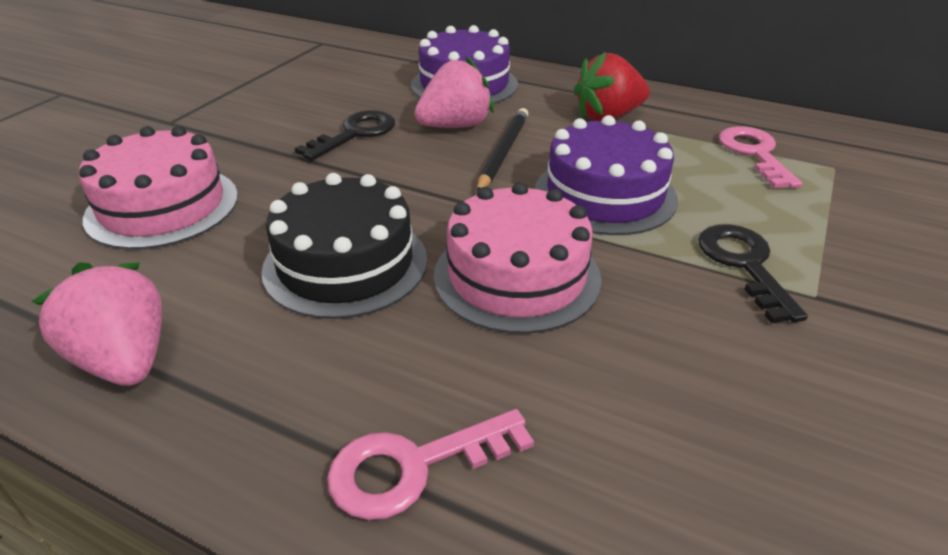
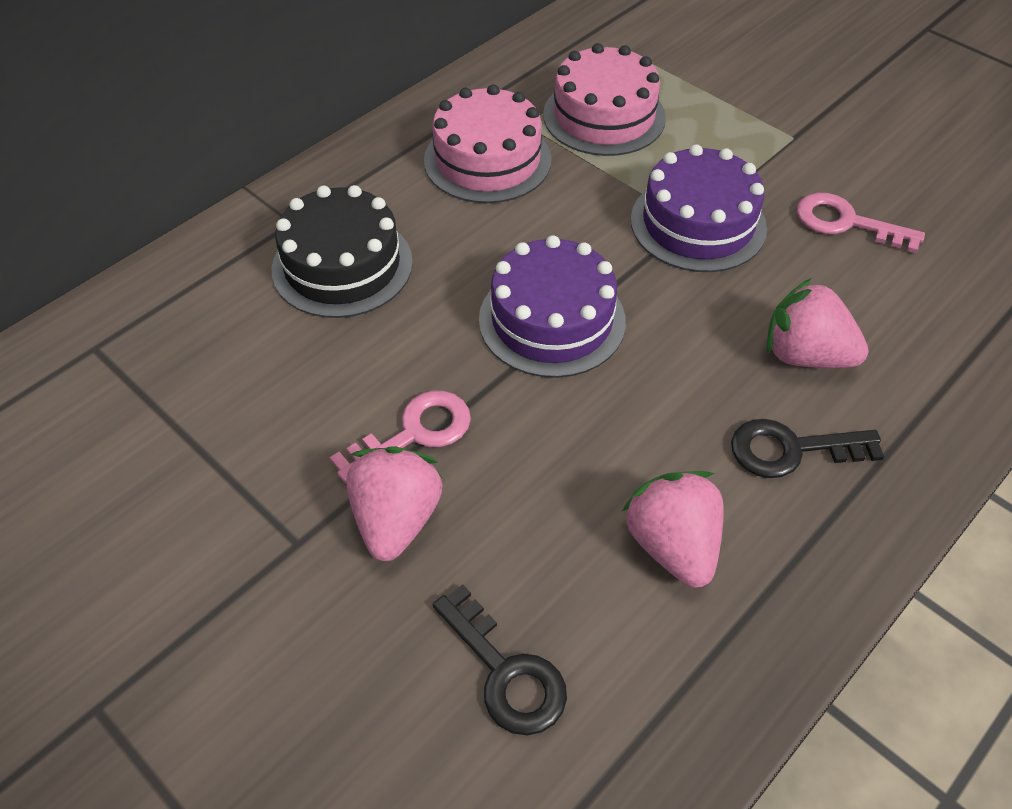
black pencil: 1 -> 0
pink strawberry: 2 -> 3
red strawberry: 1 -> 0

